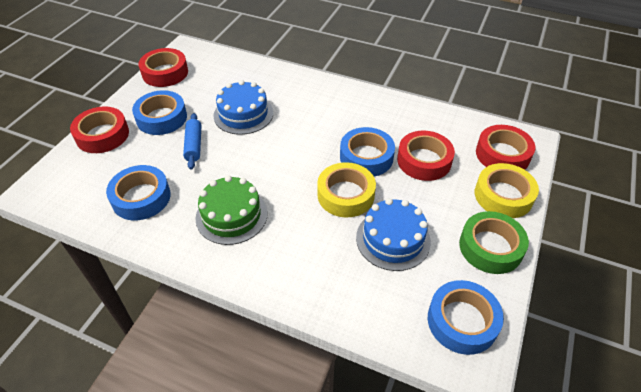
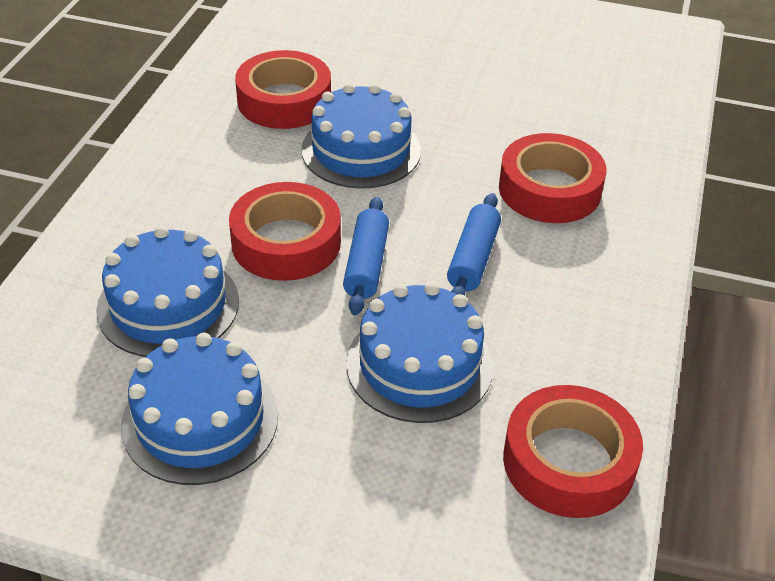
blue cake: 2 -> 4
blue rolling pin: 1 -> 2
blue tape: 4 -> 0
green cake: 1 -> 0
green tape: 1 -> 0
yellow tape: 2 -> 0

